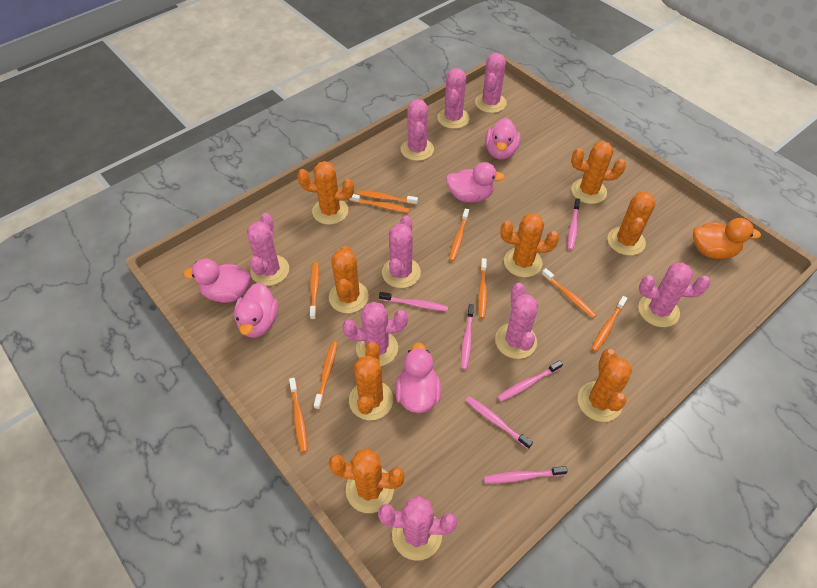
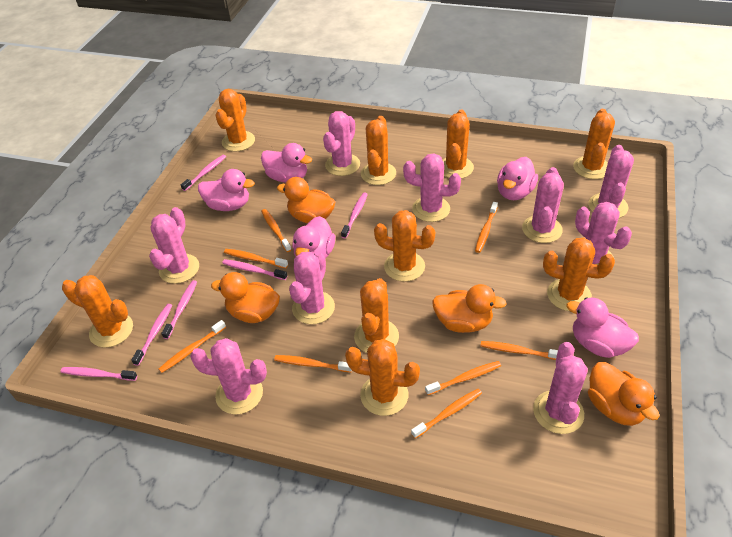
orange cactus: 8 -> 9
orange duck: 1 -> 4
orange toothbrush: 9 -> 8

